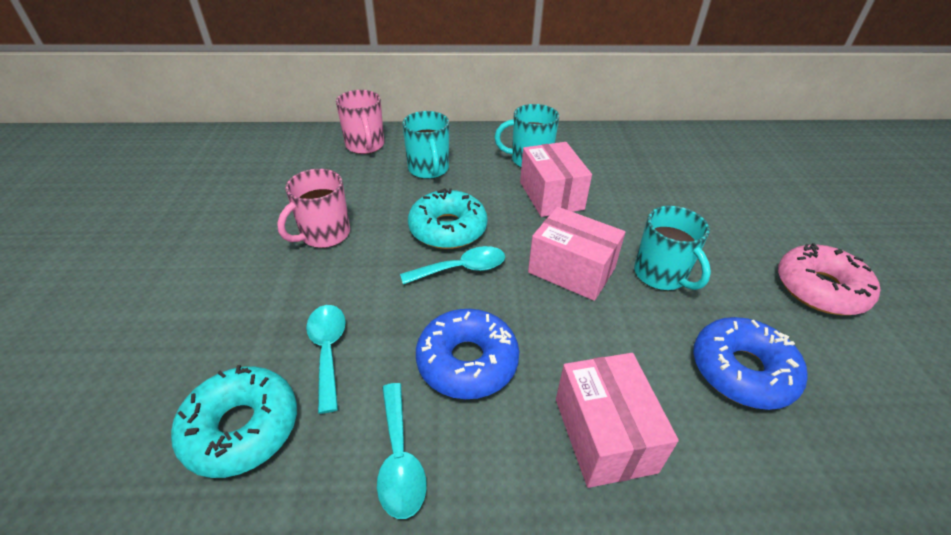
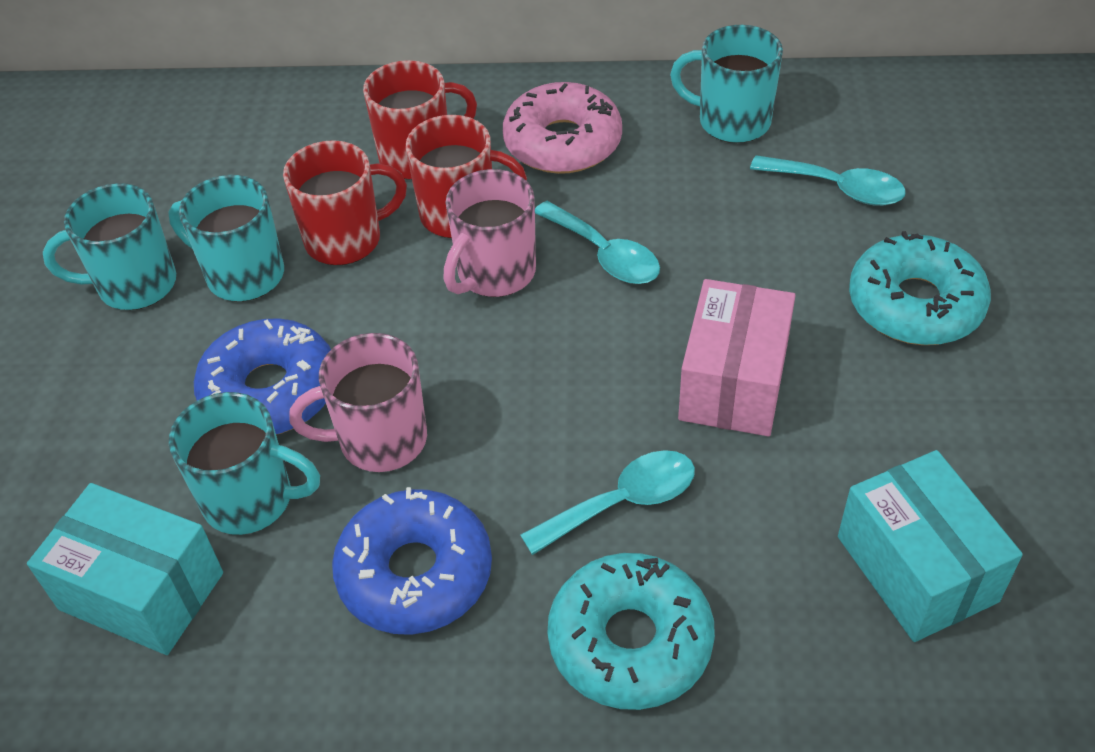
pink box: 3 -> 1
red mug: 0 -> 3
turquoise box: 0 -> 2
turquoise mug: 3 -> 4

